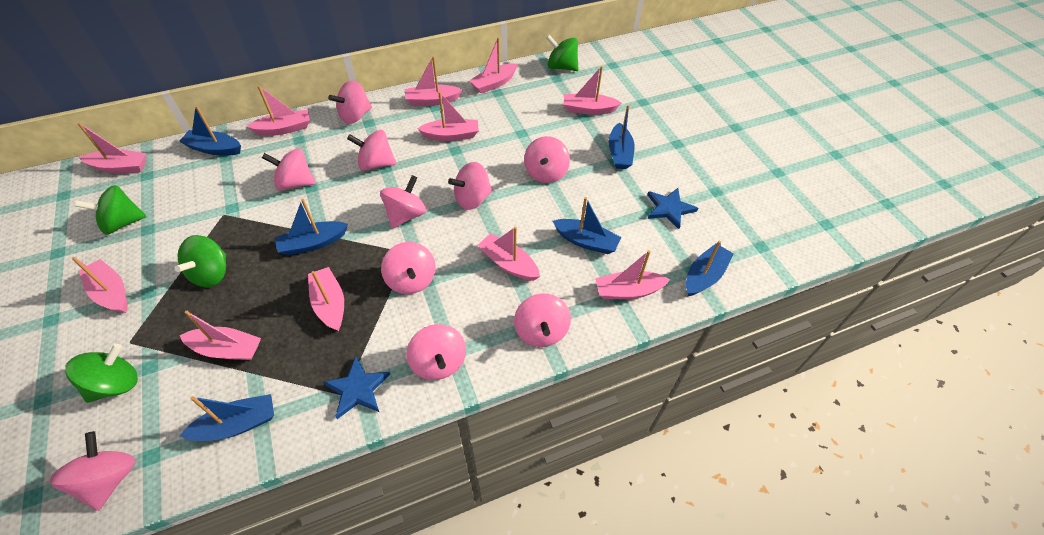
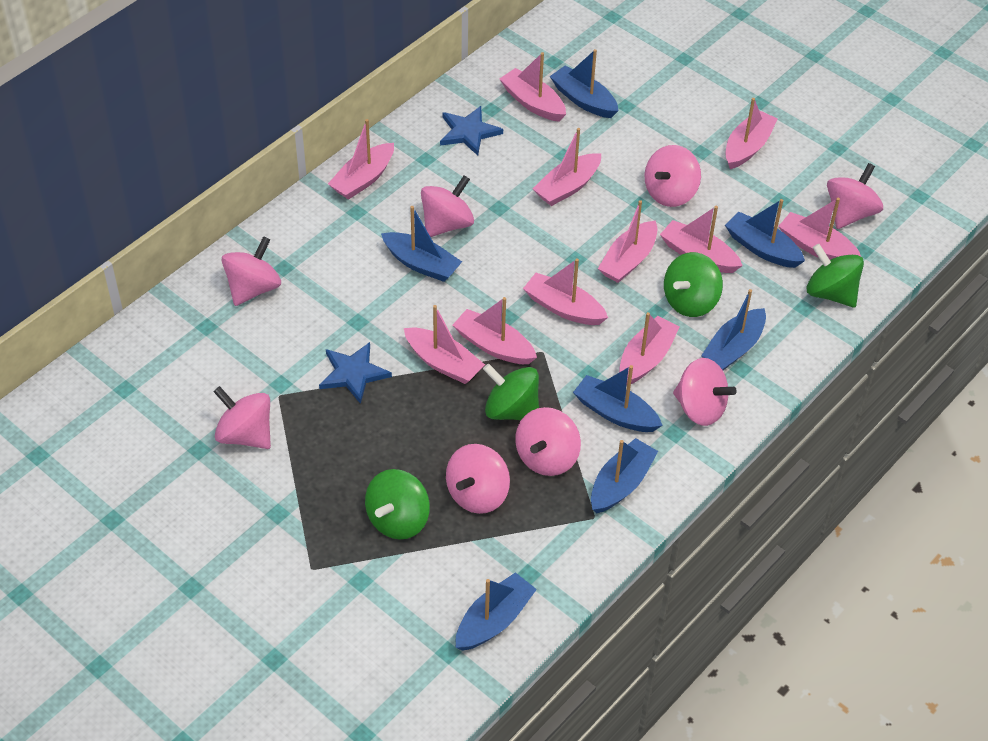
blue boat: 6 -> 7
pink spinning top: 10 -> 8

